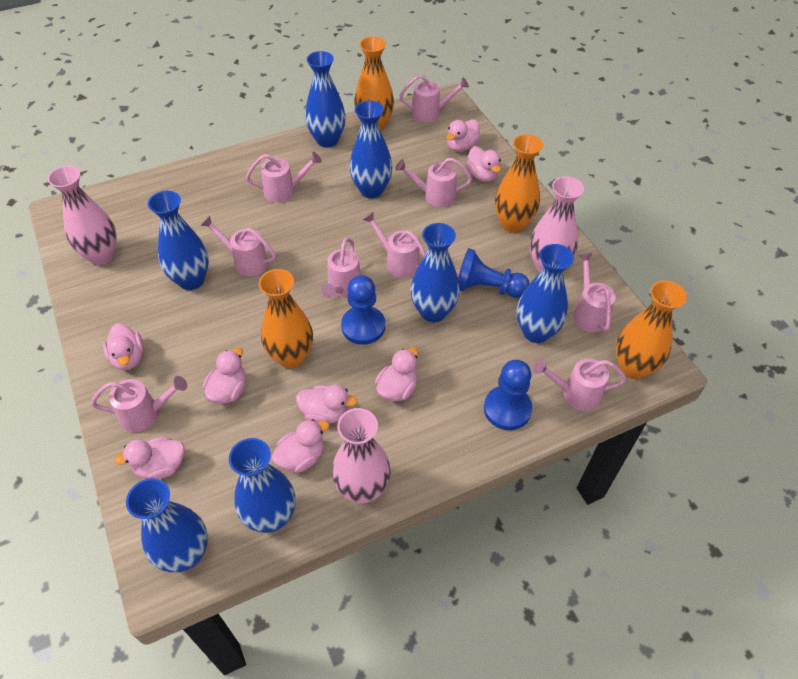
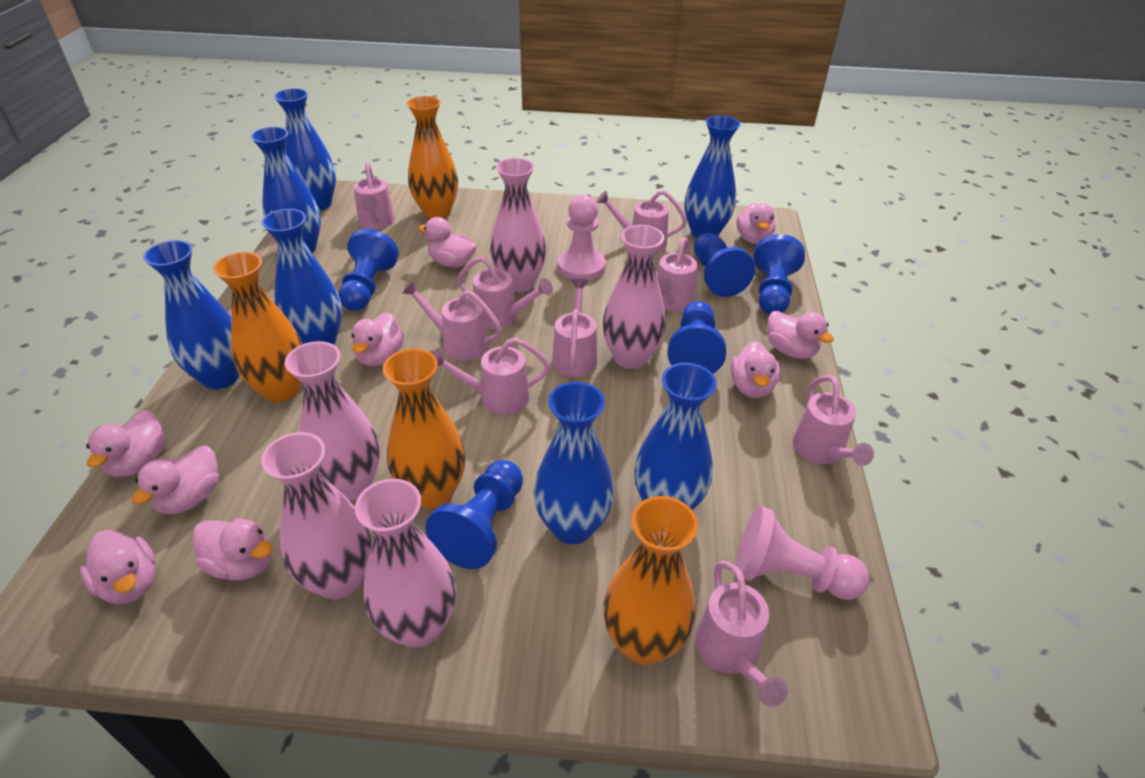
blue pawn: 3 -> 5
pink duck: 8 -> 9
pink pawn: 0 -> 2
pink vase: 3 -> 5

